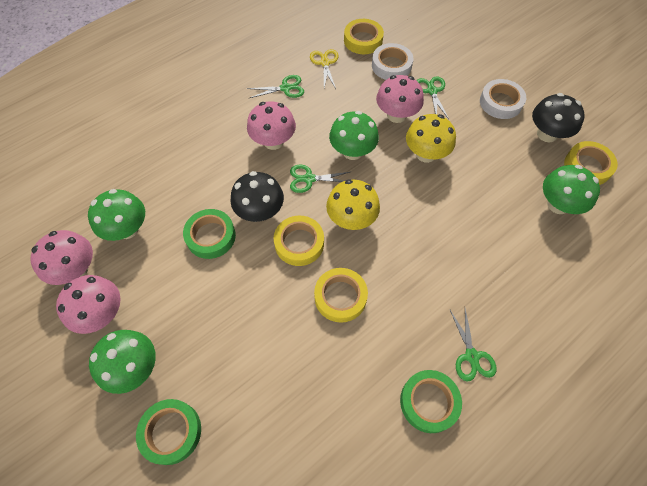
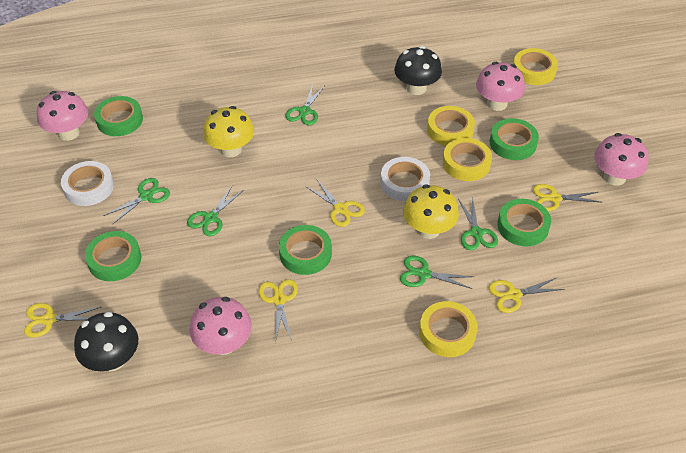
green mushroom: 4 -> 0
green scissors: 4 -> 5
green tape: 3 -> 5
yellow scissors: 1 -> 5

